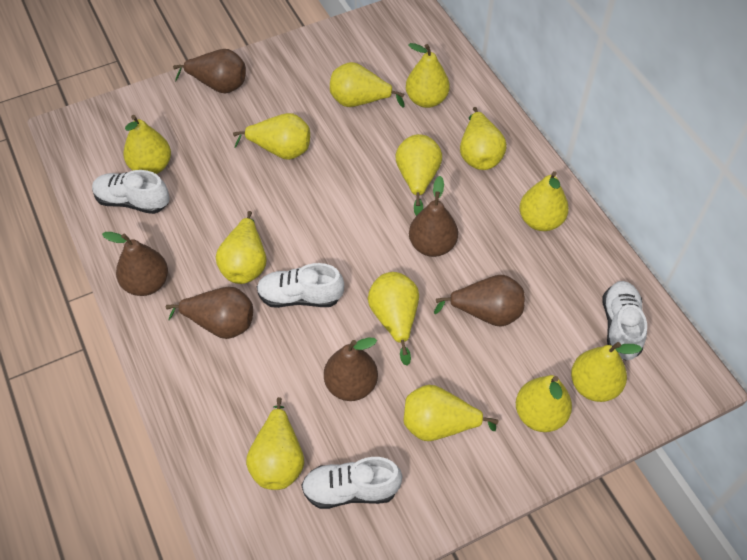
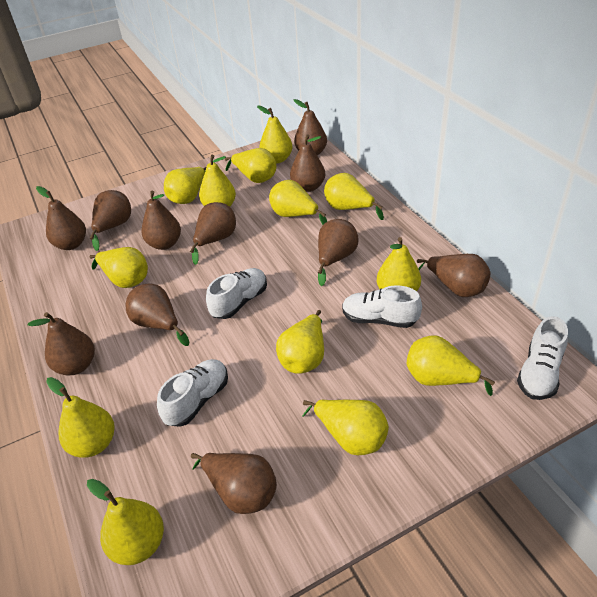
brown pear: 6 -> 11

